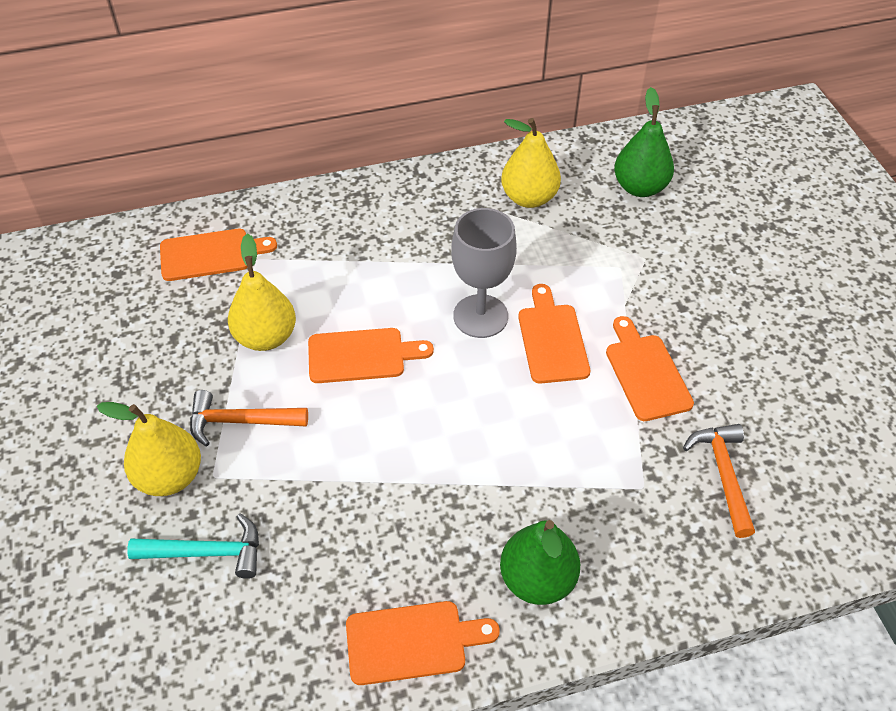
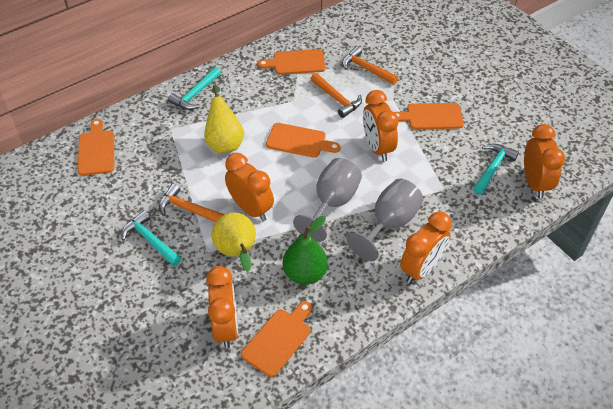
green pear: 2 -> 1
grey goblet: 1 -> 2
orange clock: 0 -> 5
orange hammer: 2 -> 3
turquoise hammer: 1 -> 3
yellow pear: 3 -> 2

